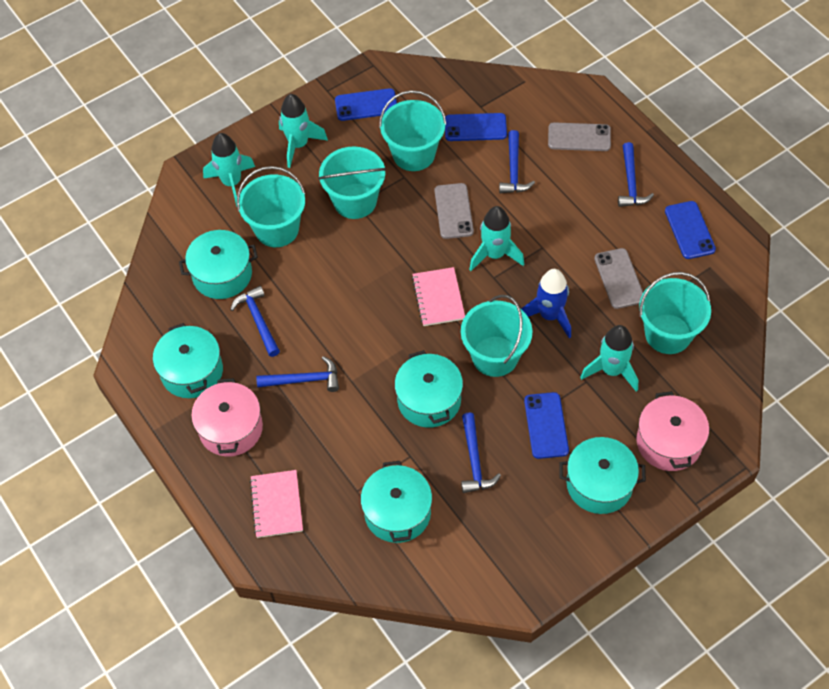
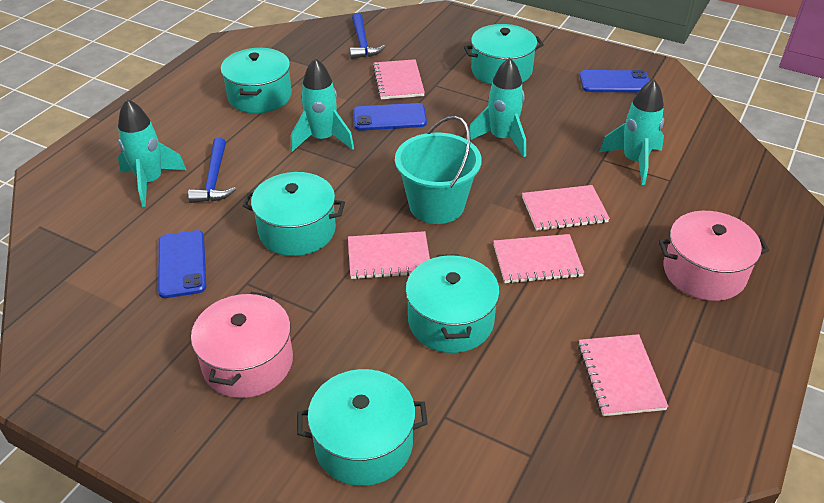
blue hammer: 5 -> 2
blue phone: 4 -> 3
blue rocket: 1 -> 0
grey phone: 3 -> 0
pink notebook: 2 -> 5
turquoise bucket: 5 -> 1

